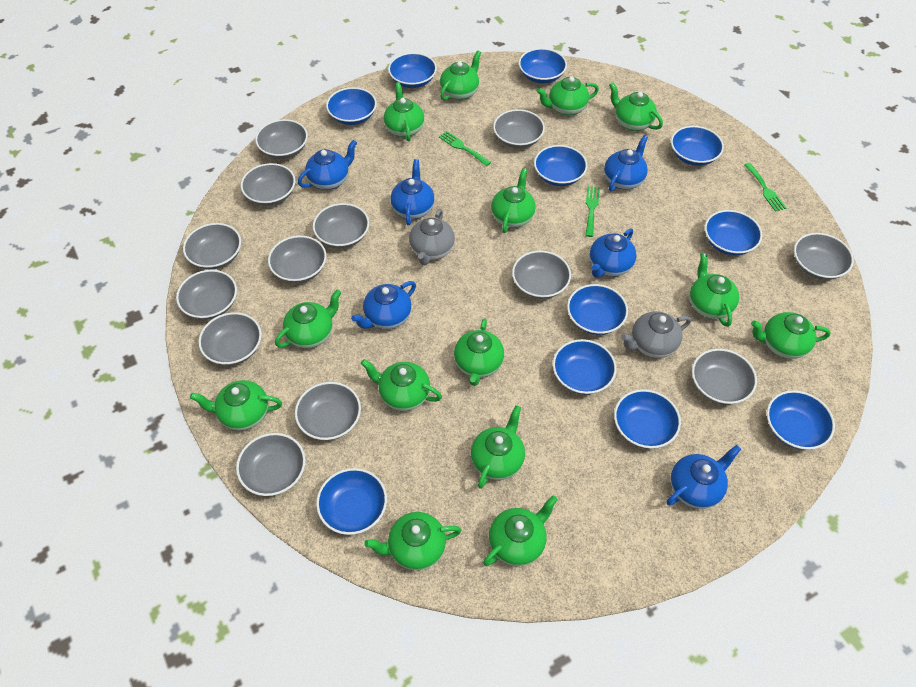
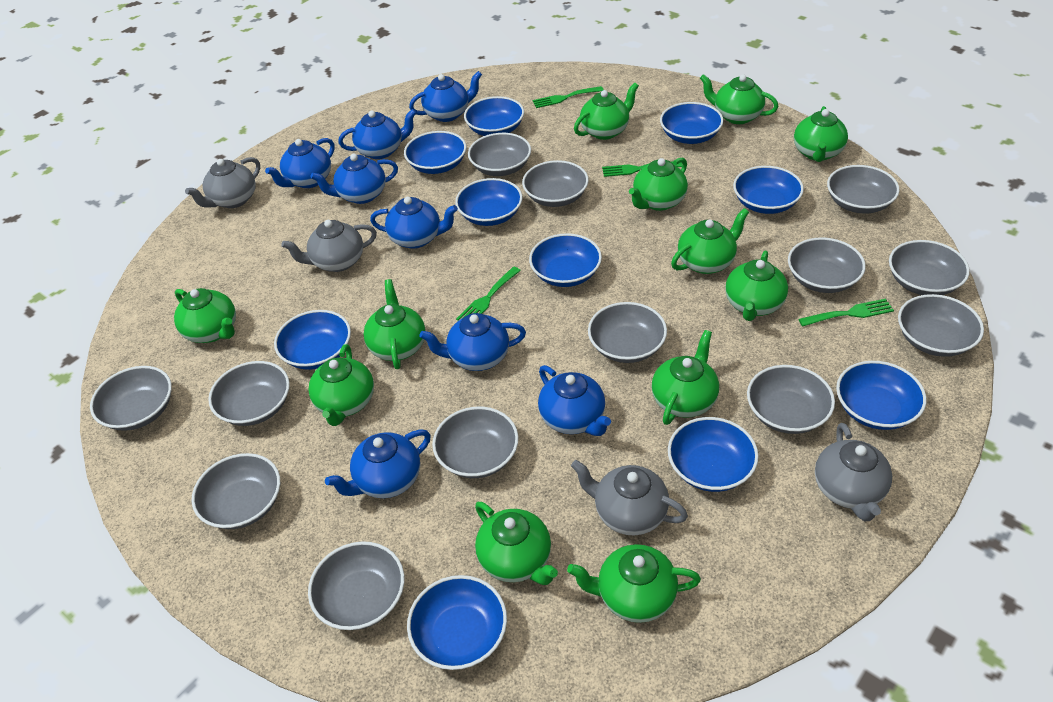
blue bowl: 11 -> 10
blue teapot: 6 -> 8
green fork: 3 -> 4
green teapot: 14 -> 12
grey teapot: 2 -> 4

